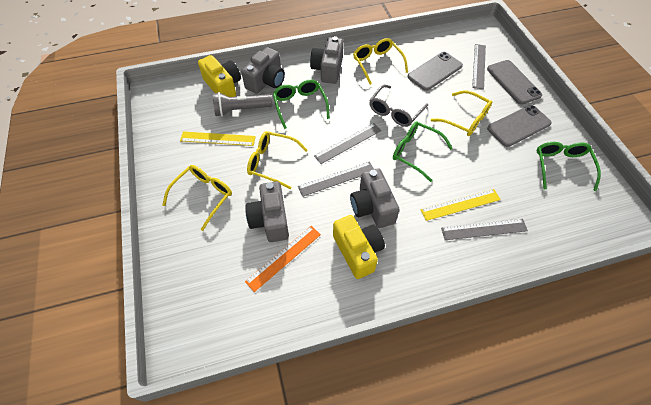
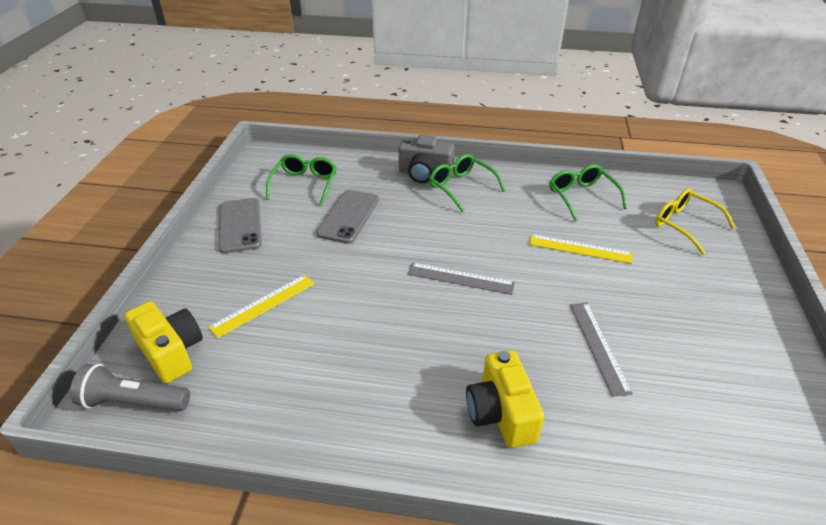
grey camera: 4 -> 1
grey glasses: 1 -> 0
grey phone: 3 -> 2
grey ruler: 4 -> 2
orange ruler: 1 -> 0
yellow glasses: 4 -> 1

